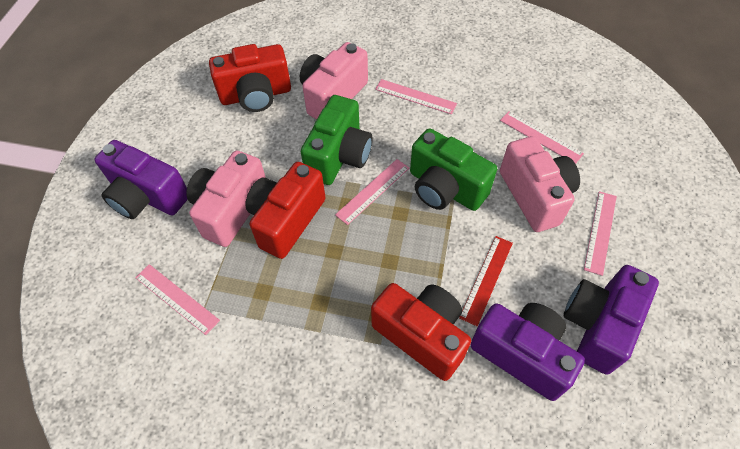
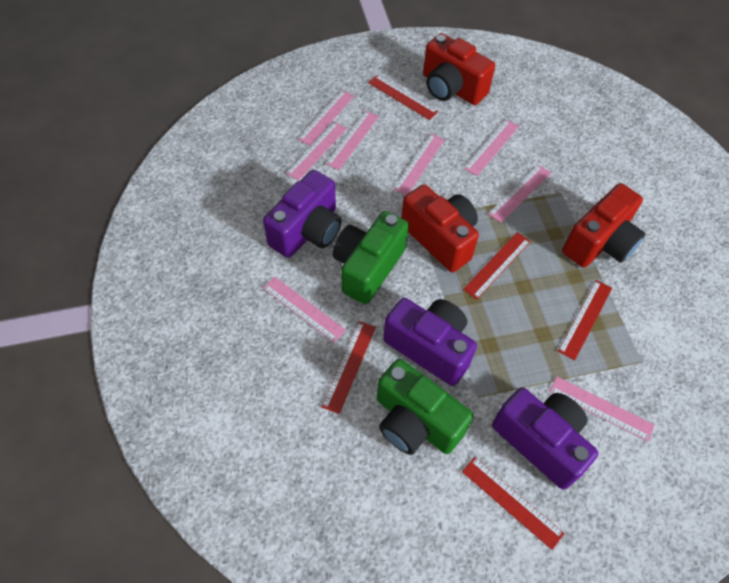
pink camera: 3 -> 0
pink ruler: 5 -> 8
red ruler: 1 -> 5

